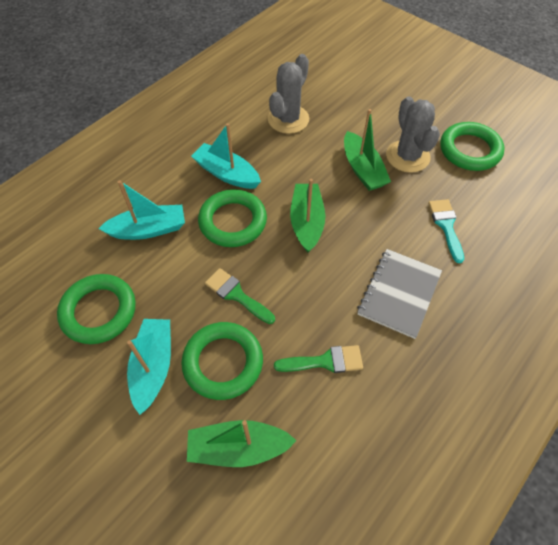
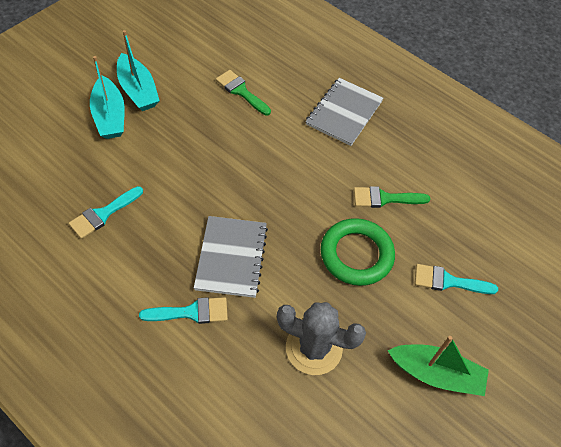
green boat: 3 -> 1
green ring: 4 -> 1
grey cactus: 2 -> 1
grey notebook: 1 -> 2
turquoise boat: 3 -> 2
turquoise brush: 1 -> 3

